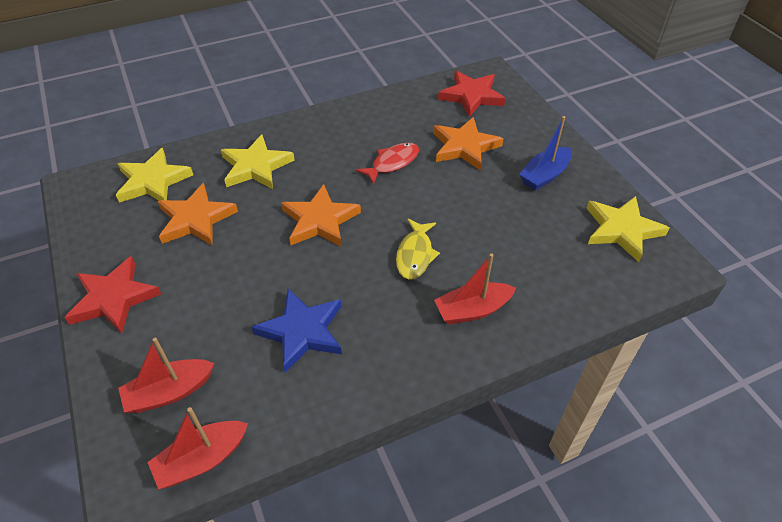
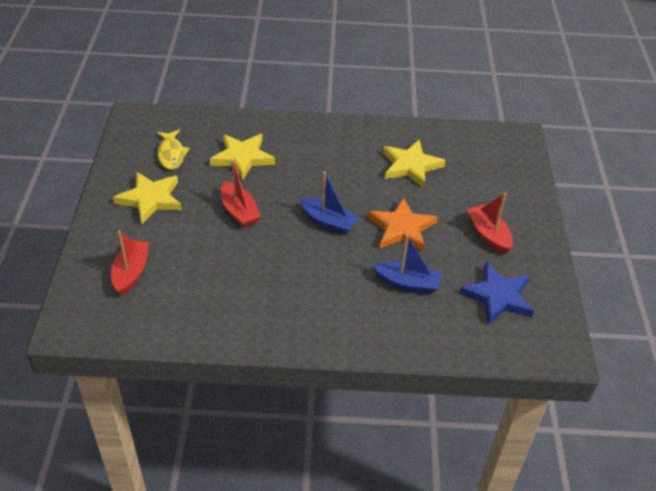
blue boat: 1 -> 2
orange star: 3 -> 1
red fish: 1 -> 0
red star: 2 -> 0

